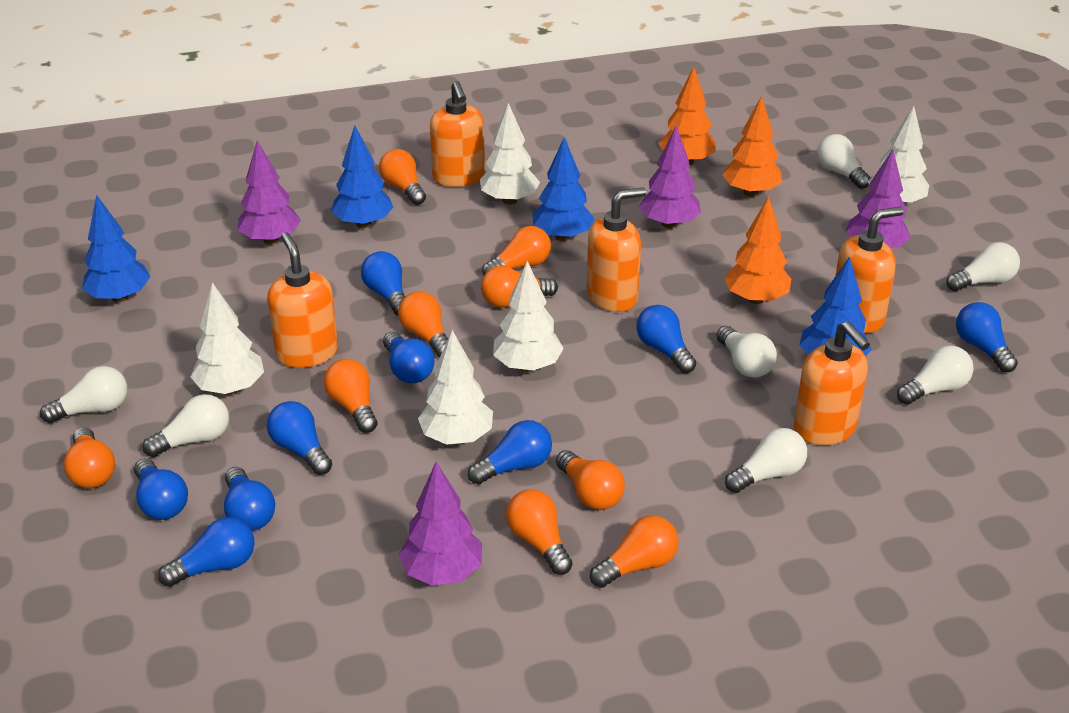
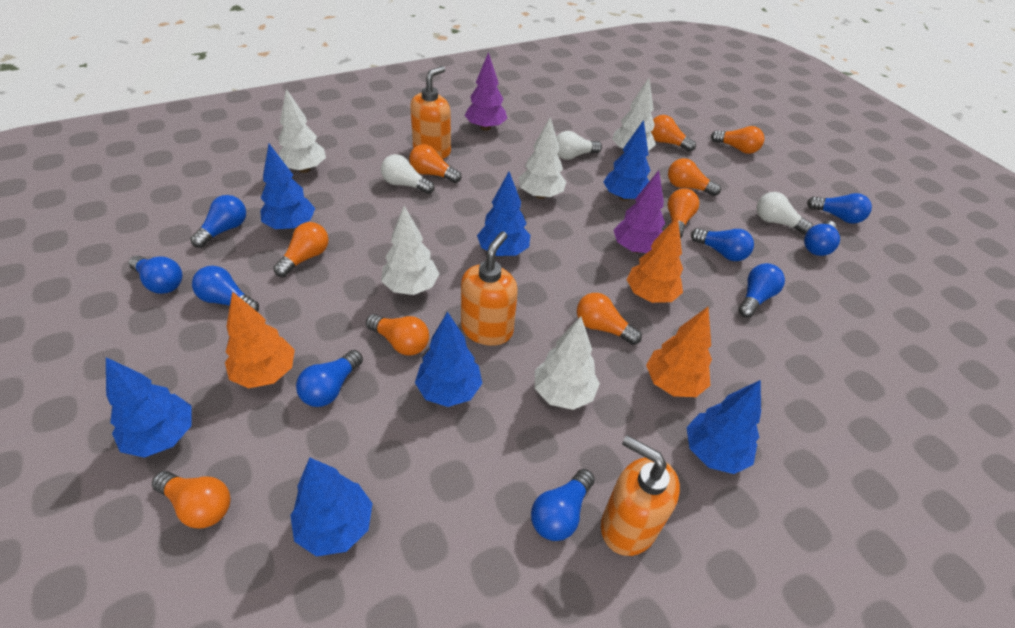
blue tree: 4 -> 7
orange soap dispenser: 5 -> 3
purple tree: 4 -> 2
white light bulb: 7 -> 3

